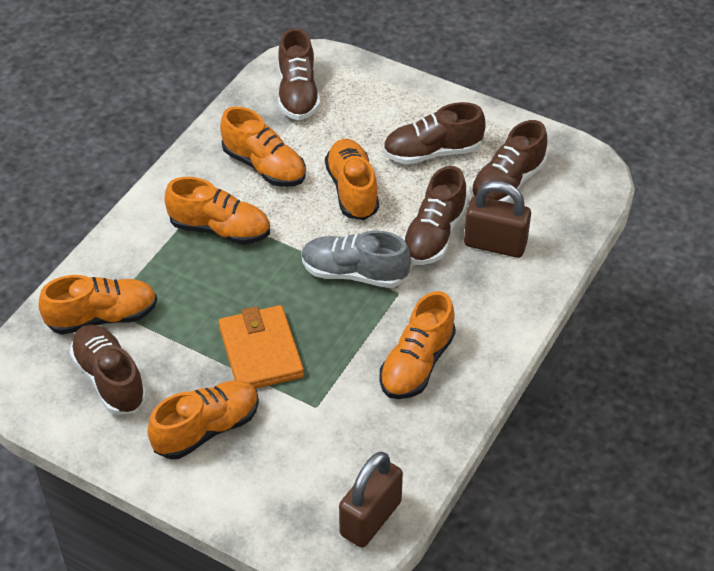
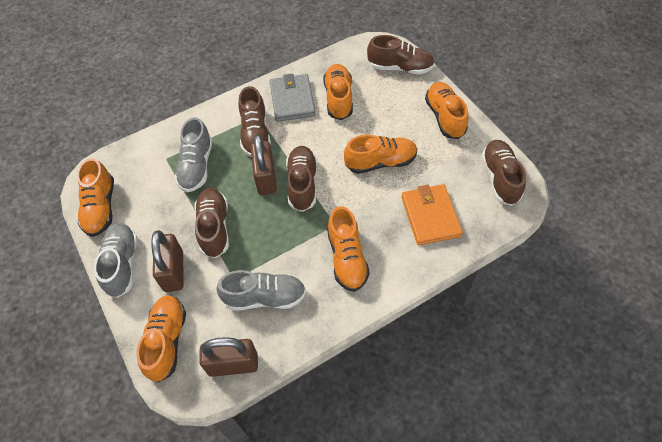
brown padlock: 2 -> 3
grey shoe: 1 -> 3
grey wallet: 0 -> 1

